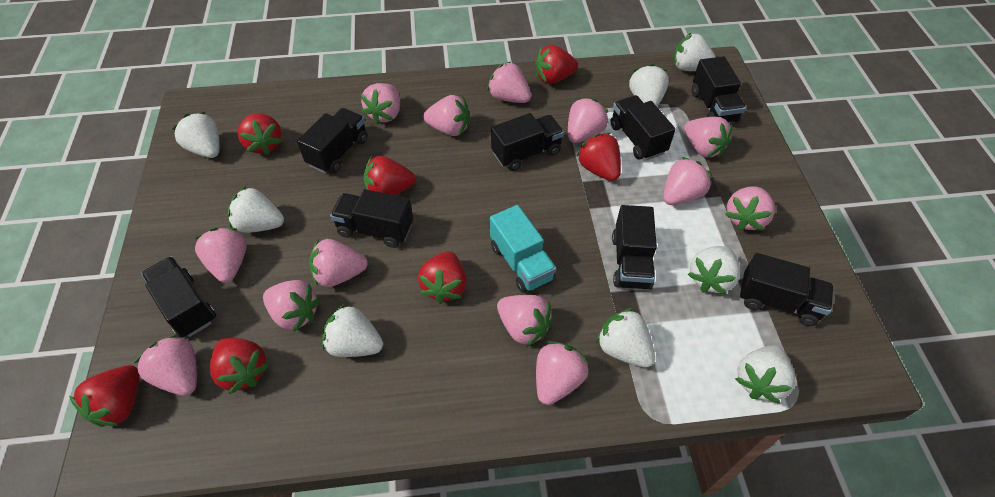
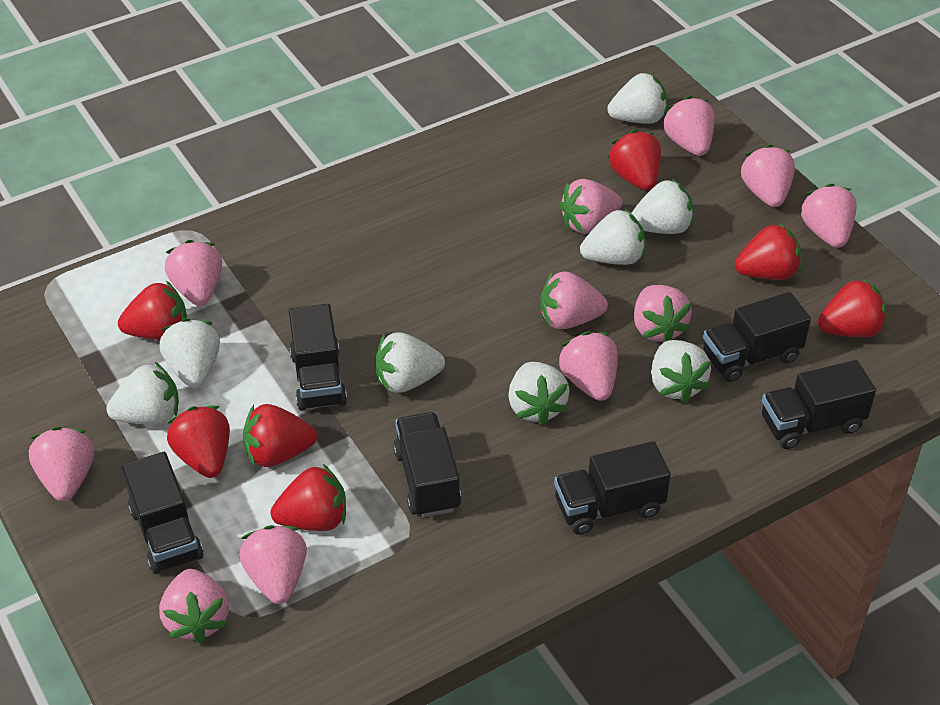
black truck: 8 -> 6
pink strawberry: 13 -> 11
turquoise truck: 1 -> 0

